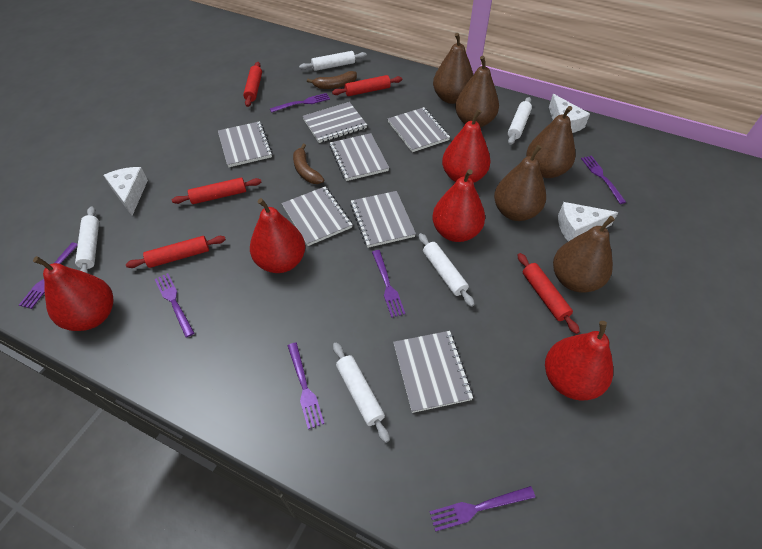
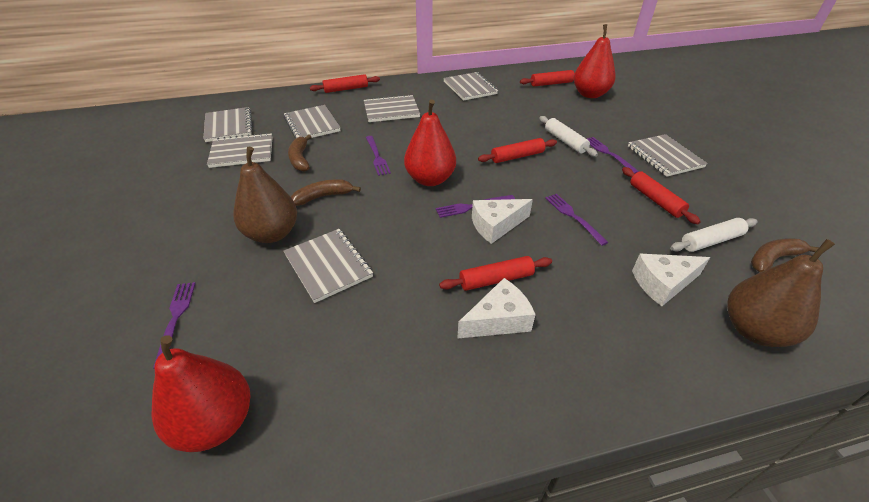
brown banana: 2 -> 3
brown pear: 5 -> 2
purple fork: 7 -> 5
red pear: 5 -> 3
white rolling pin: 5 -> 2

